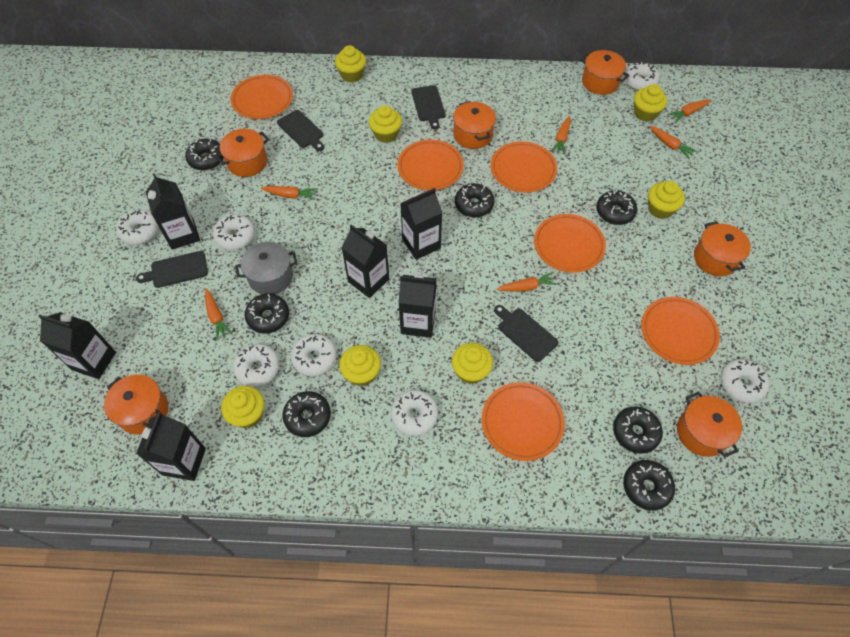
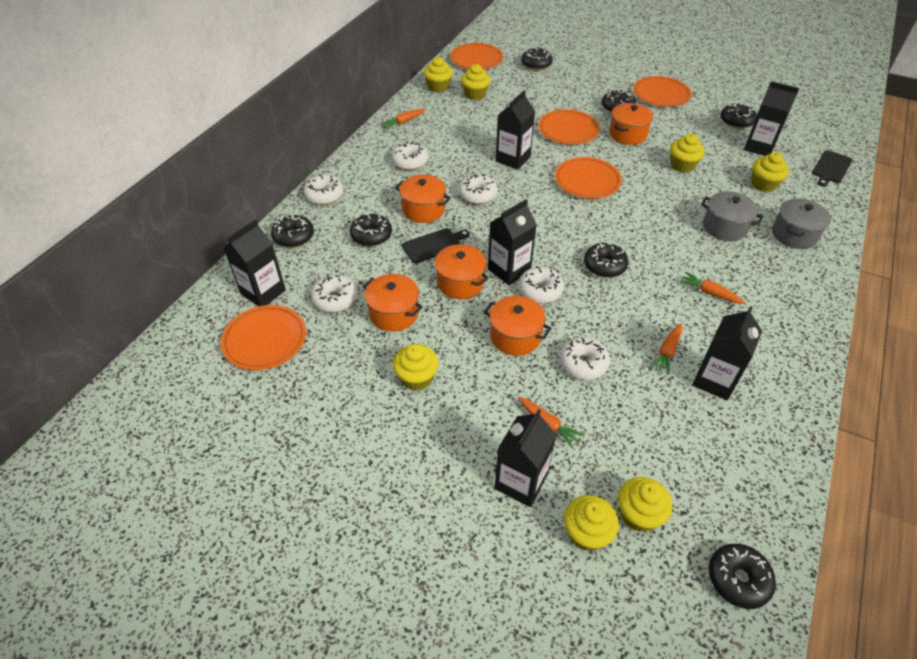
black cutting board: 4 -> 2
grey pot: 1 -> 2
orange carrot: 6 -> 4
orange plate: 6 -> 5
orange pot: 6 -> 5
white donut: 7 -> 6

